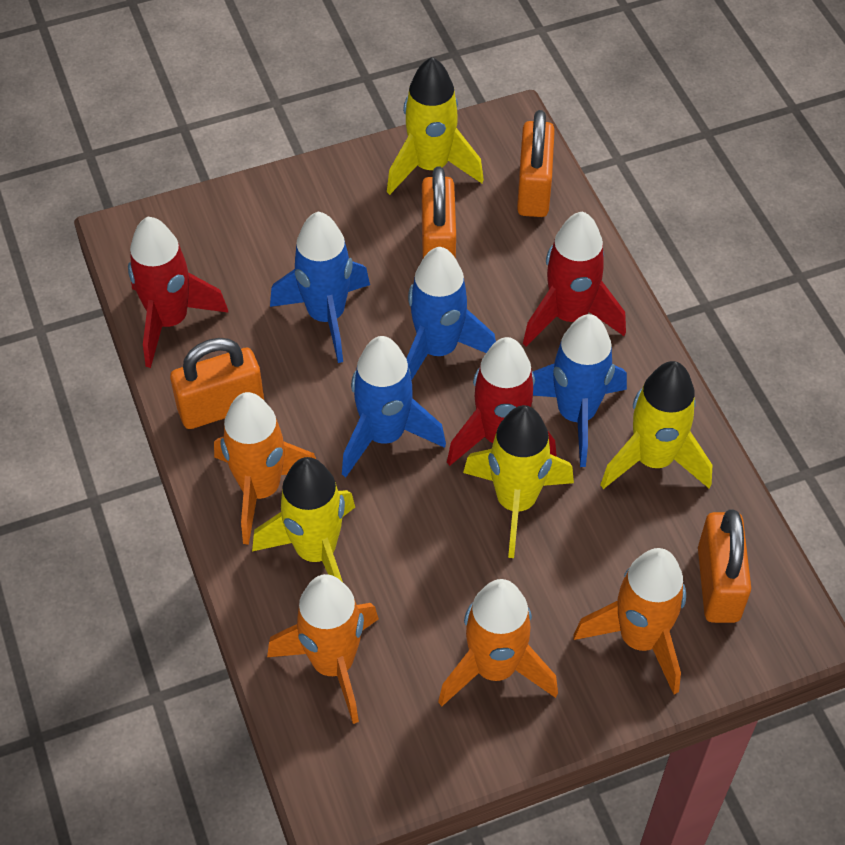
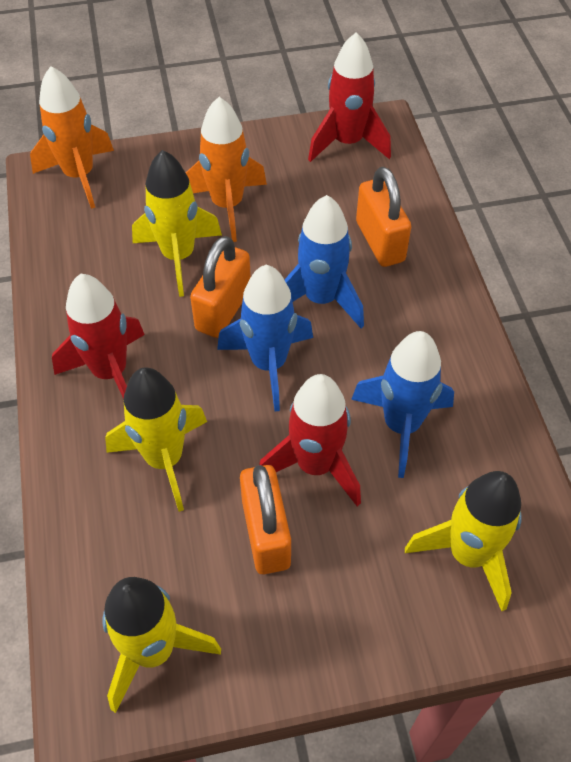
blue rocket: 4 -> 3
orange padlock: 4 -> 3
orange rocket: 4 -> 2

